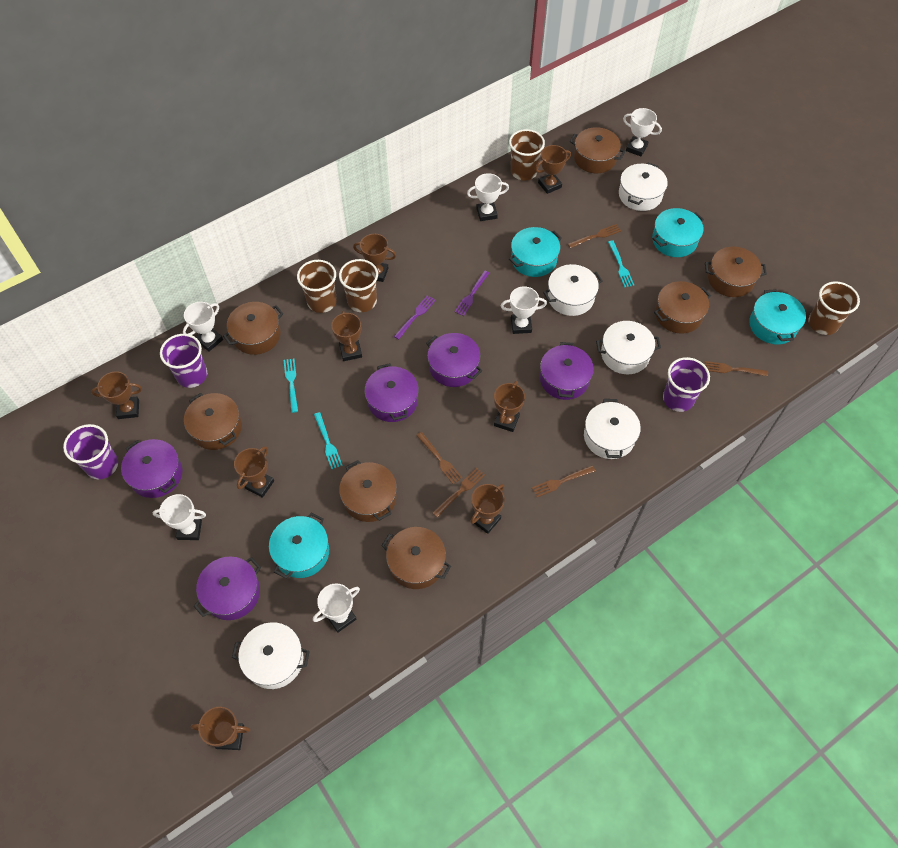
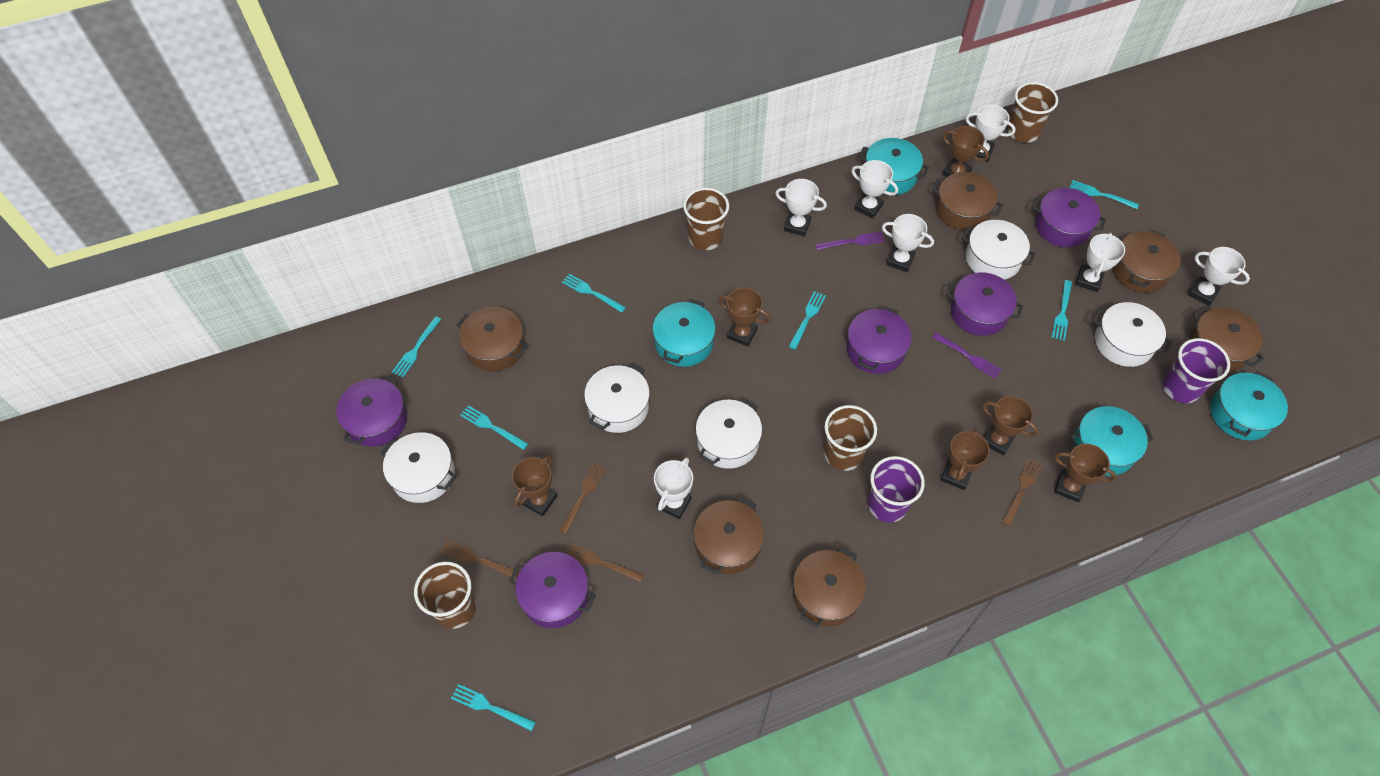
brown fork: 5 -> 4
brown pot: 7 -> 6
brown trophy: 8 -> 6
purple cup: 3 -> 2
turquoise fork: 3 -> 7
white trophy: 6 -> 7

